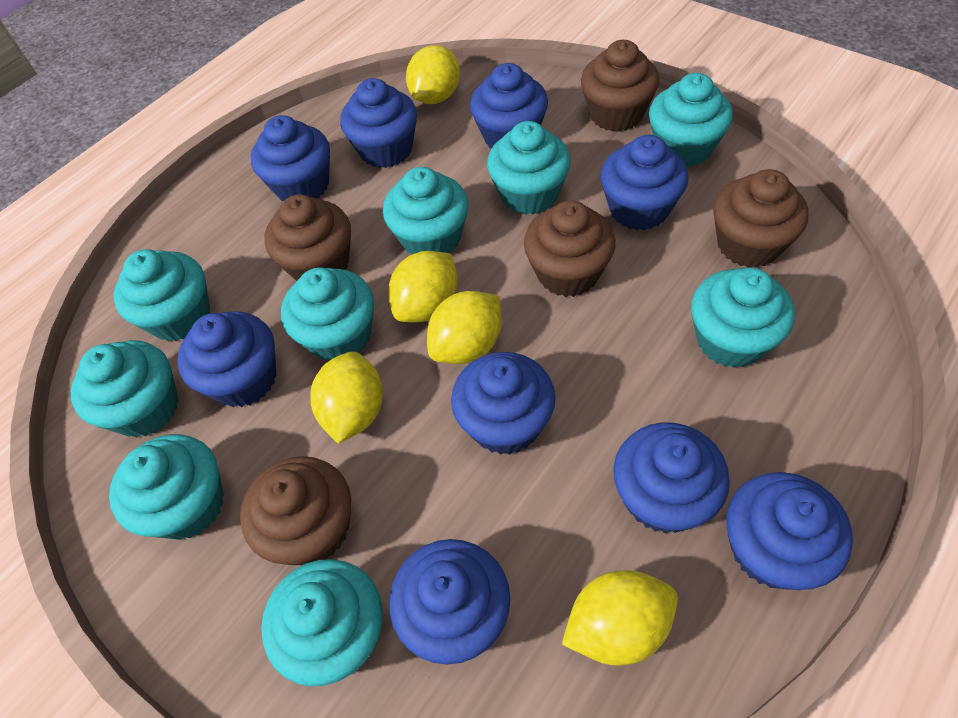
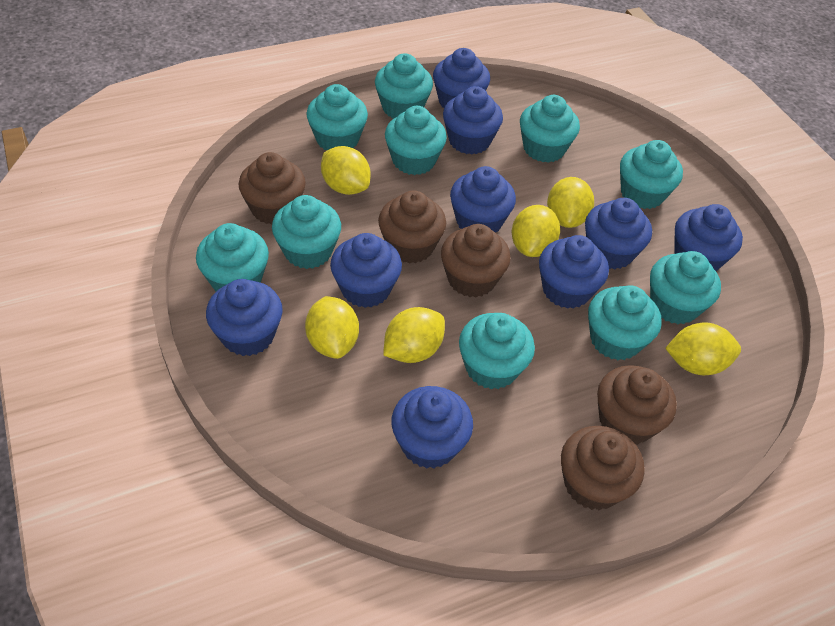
turquoise cupcake: 9 -> 10
yellow lemon: 5 -> 6

